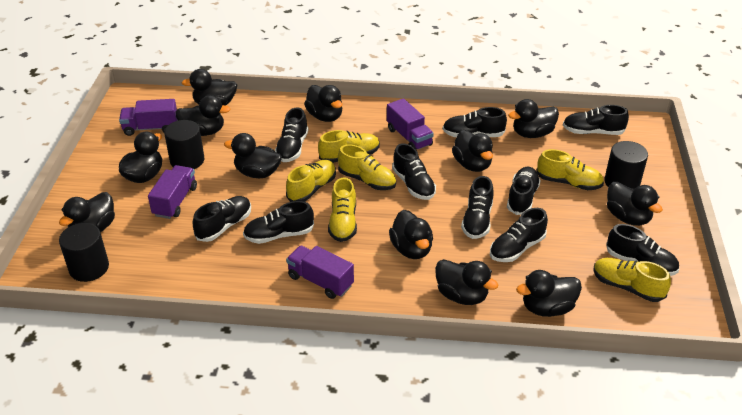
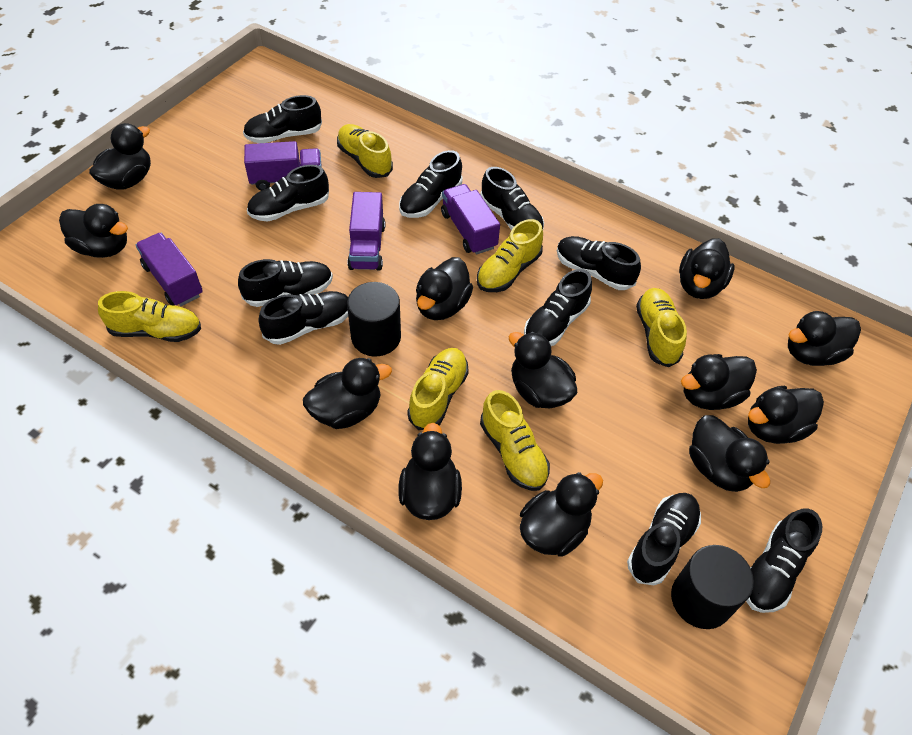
black cylinder: 3 -> 2

